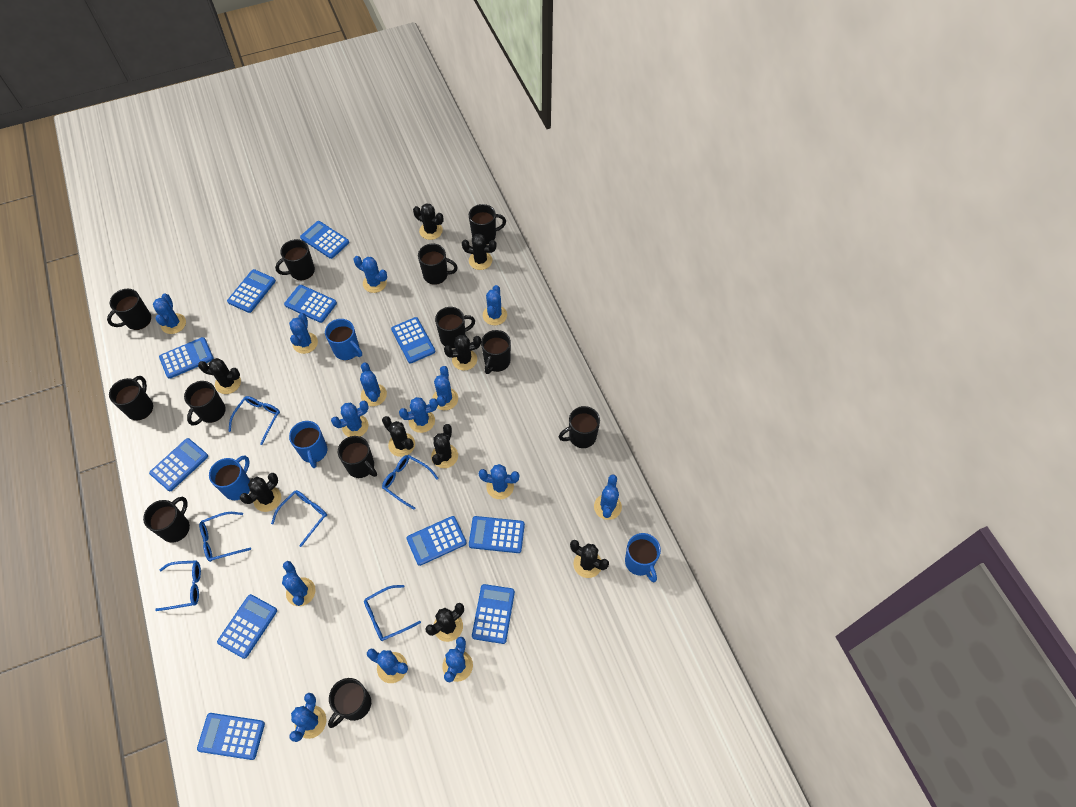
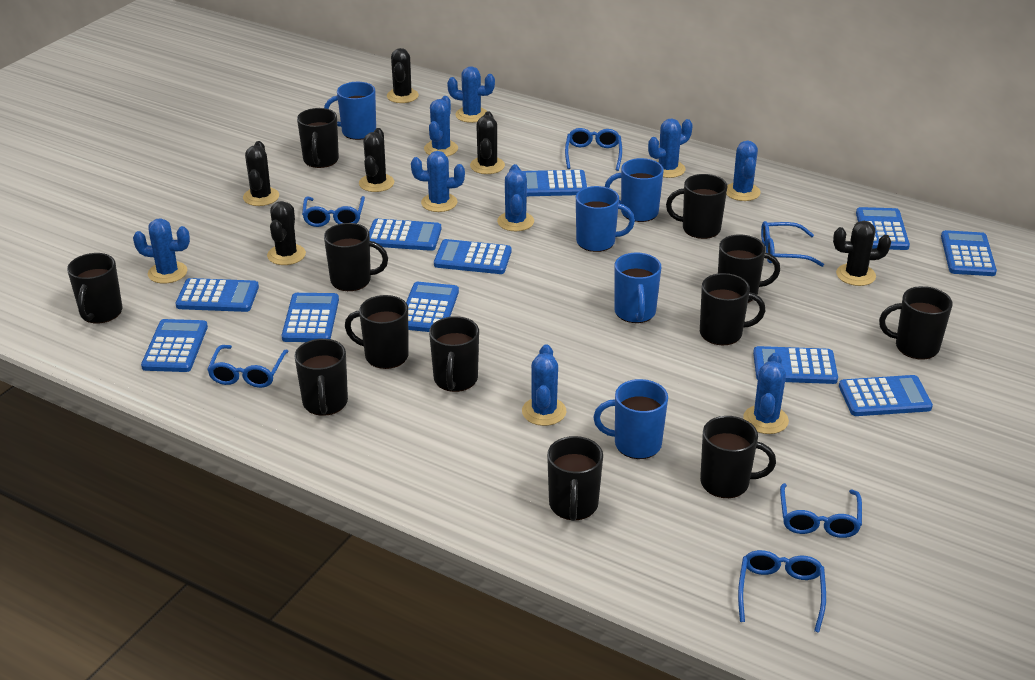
black cactus: 9 -> 6
blue cactus: 14 -> 9
blue mug: 4 -> 5

